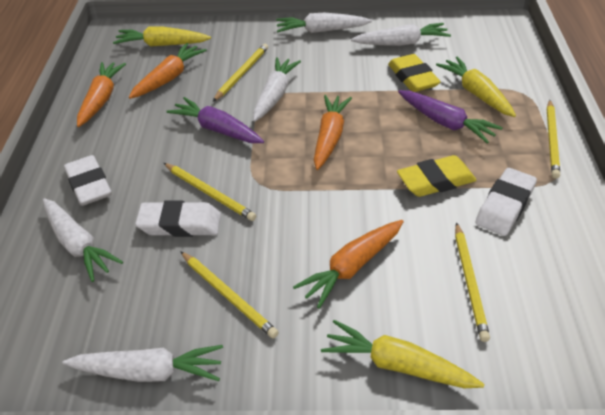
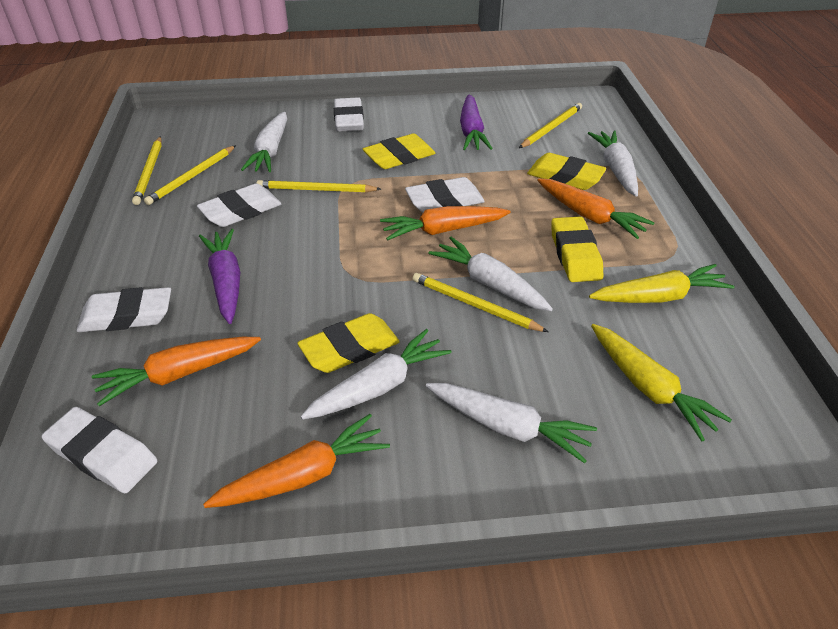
white eraser: 3 -> 5
yellow carrot: 3 -> 2
yellow eraser: 2 -> 4

